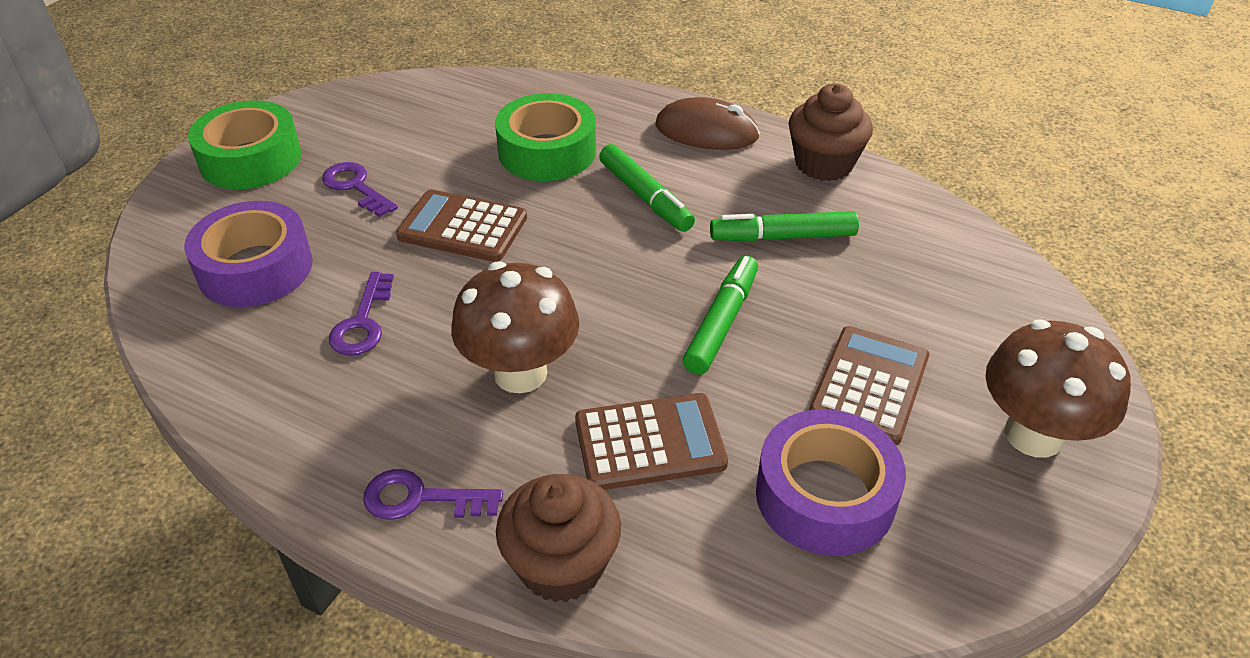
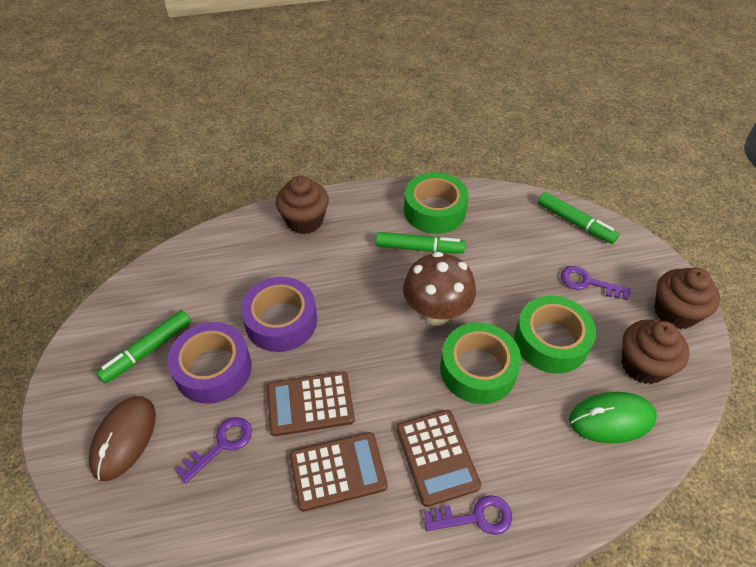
brown cupcake: 2 -> 3
brown mushroom: 2 -> 1
green mouse: 0 -> 1
green tape: 2 -> 3

